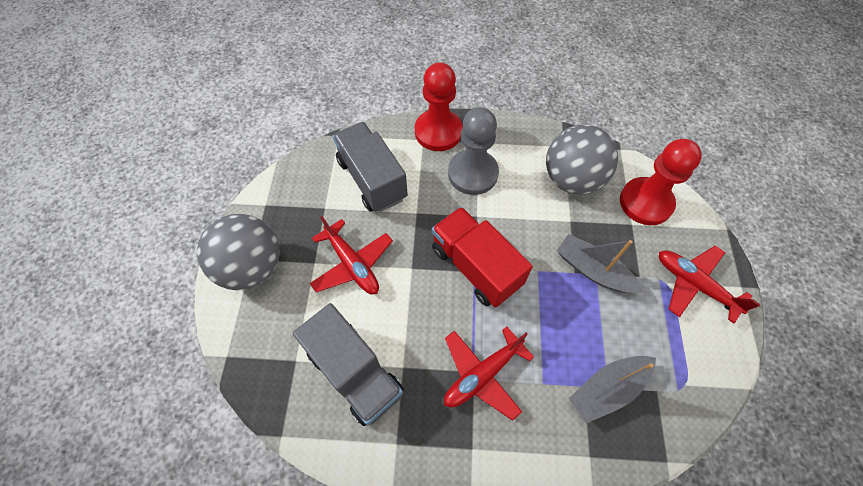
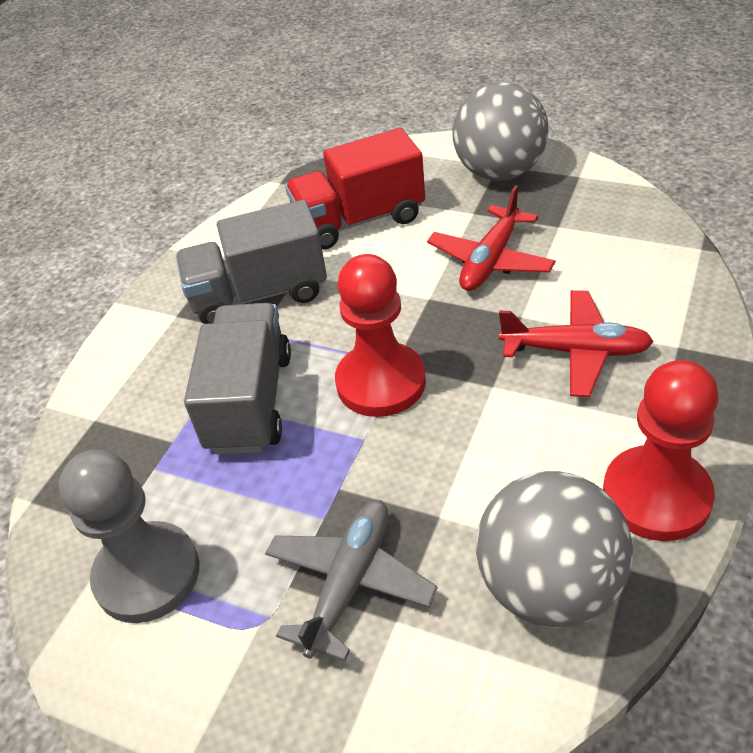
grey boat: 2 -> 0
grey plane: 0 -> 1
red plane: 3 -> 2

